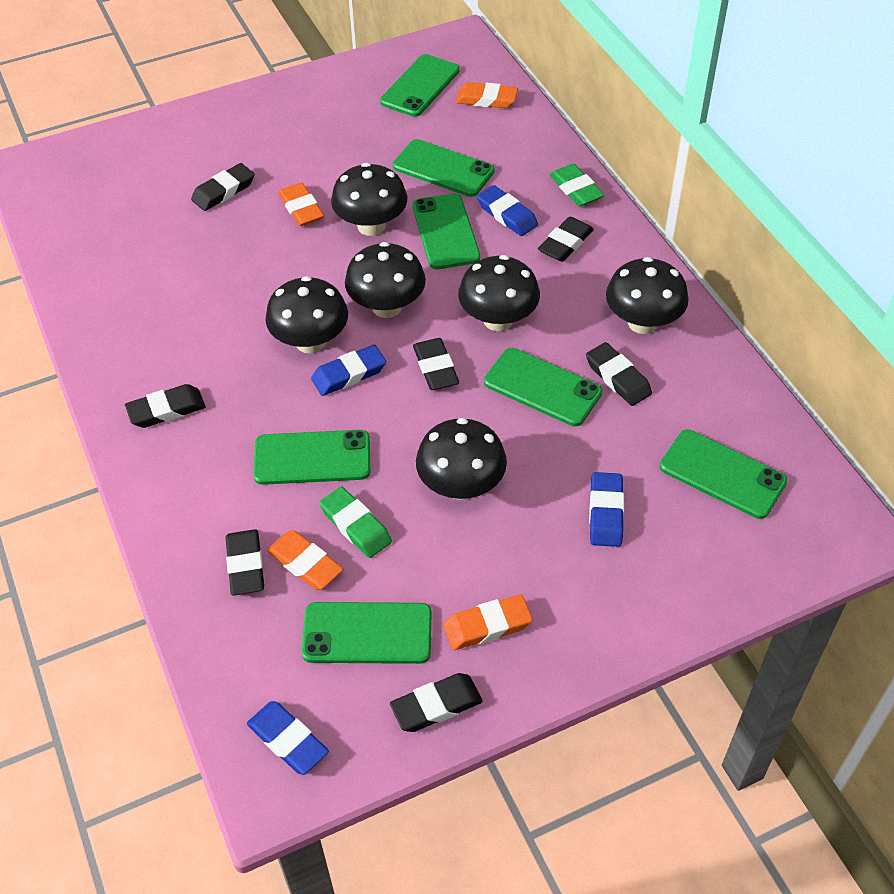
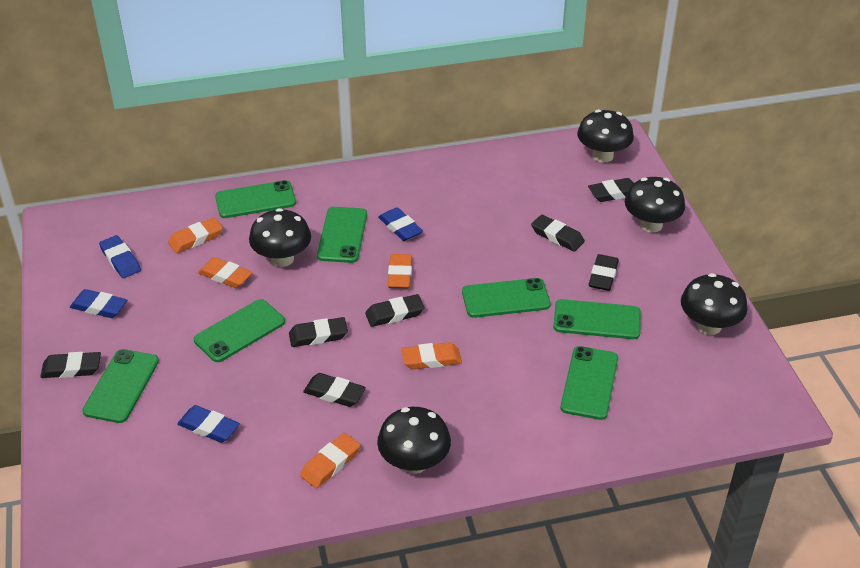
black mushroom: 6 -> 5
green eraser: 2 -> 0
orange eraser: 4 -> 5

